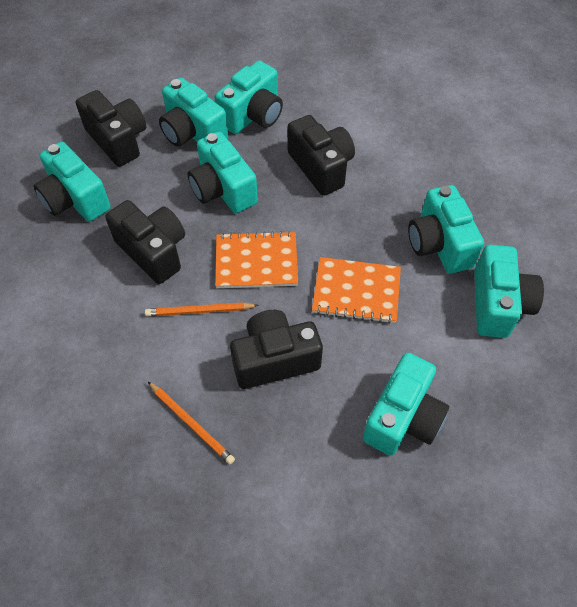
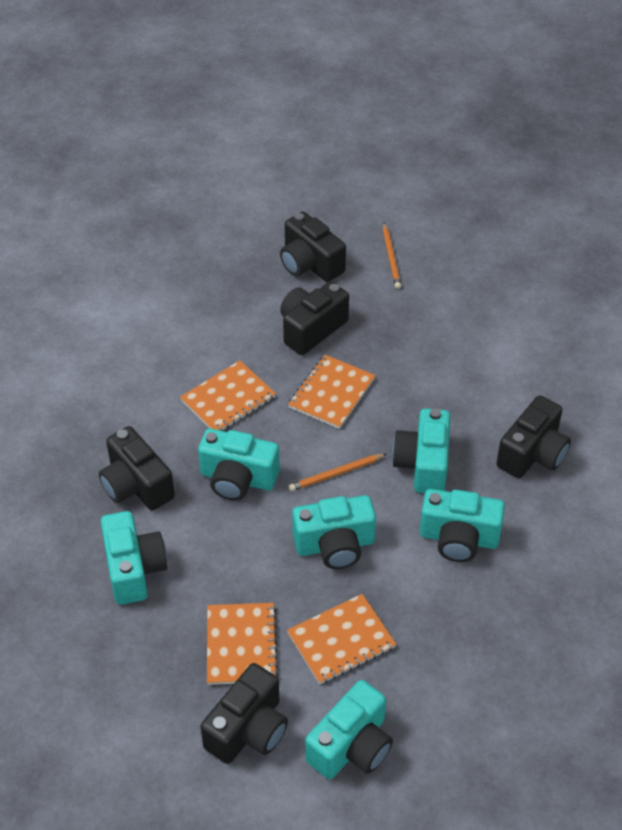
black camera: 4 -> 5
orange notebook: 2 -> 4
turquoise camera: 7 -> 6

